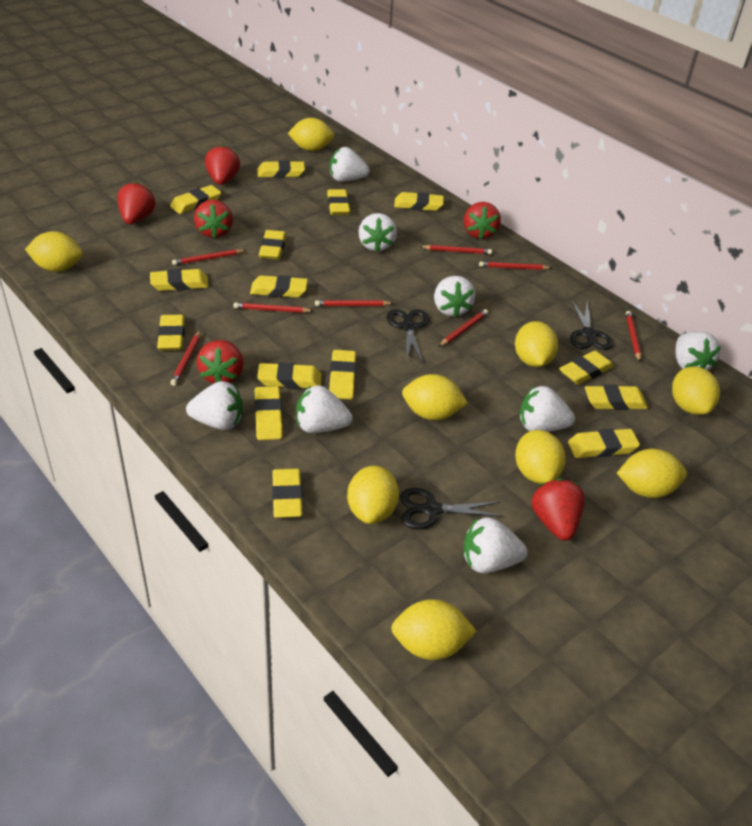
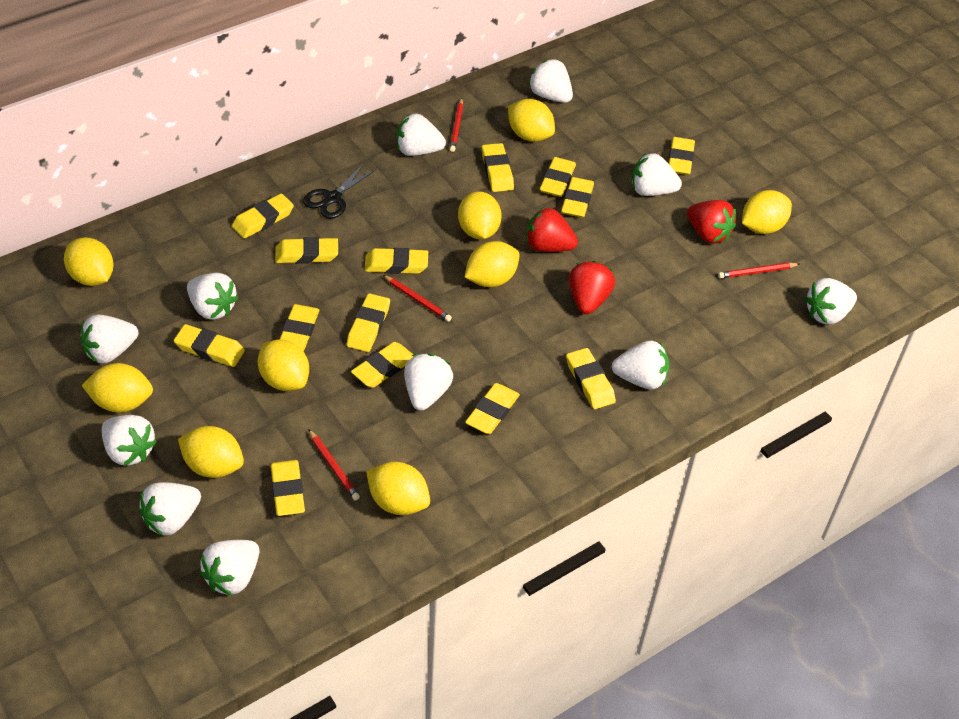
black scissors: 3 -> 1
red pencil: 8 -> 4
red strawberry: 6 -> 3
white strawberry: 8 -> 11
yellow eraser: 15 -> 14

